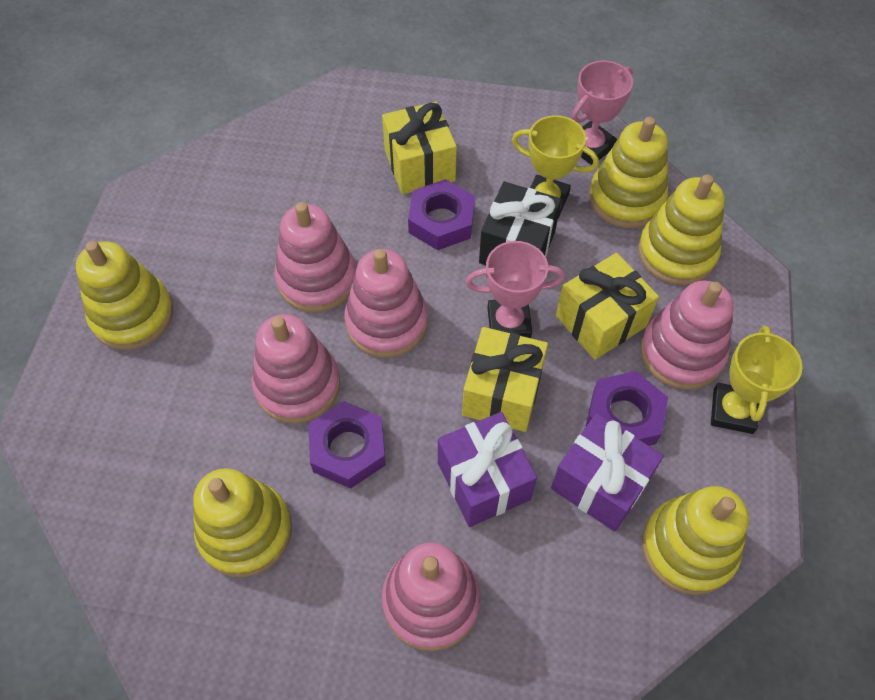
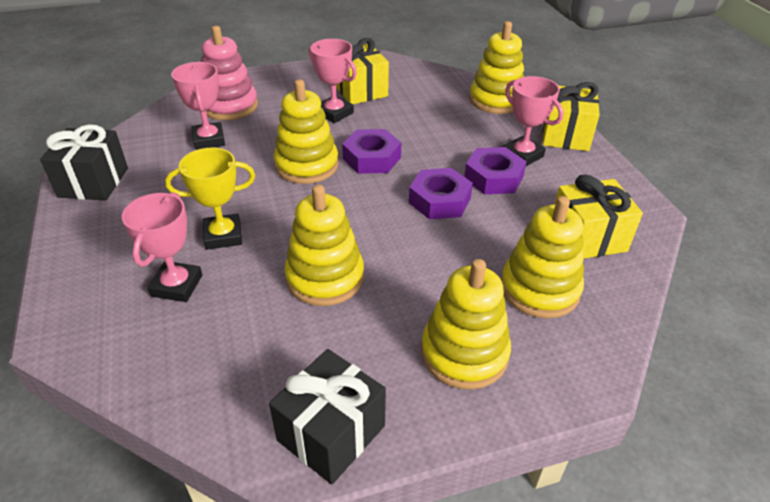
black gift: 1 -> 2
pink stacking toy: 5 -> 1
pink trophy: 2 -> 4
purple gift: 2 -> 0
yellow trophy: 2 -> 1

